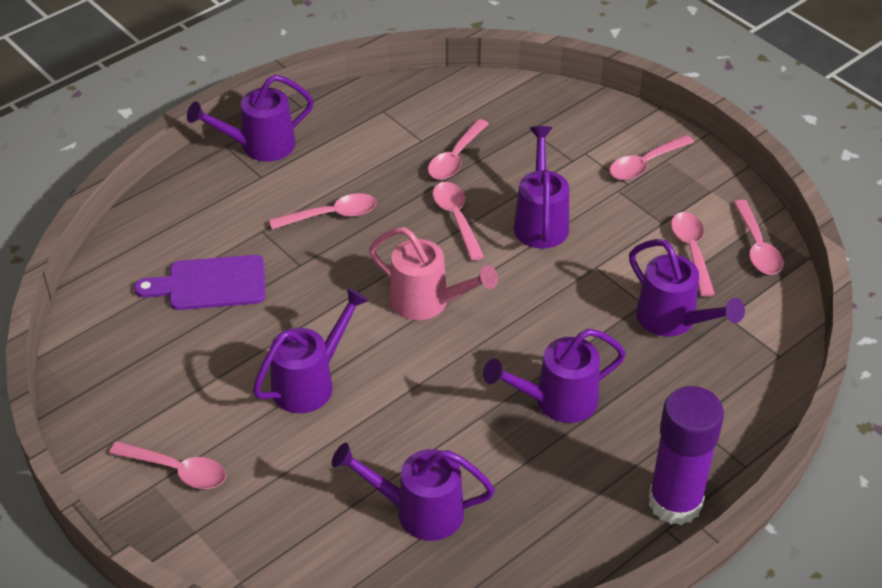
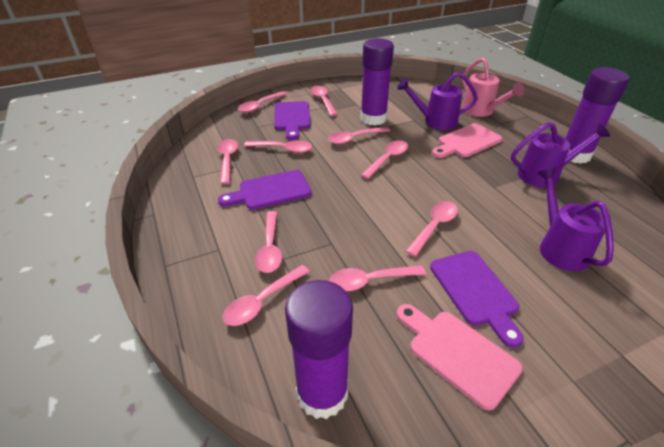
pink cutting board: 0 -> 2
pink spoon: 7 -> 10
purple cutting board: 1 -> 3
purple glue stick: 1 -> 3
purple watering can: 6 -> 3

